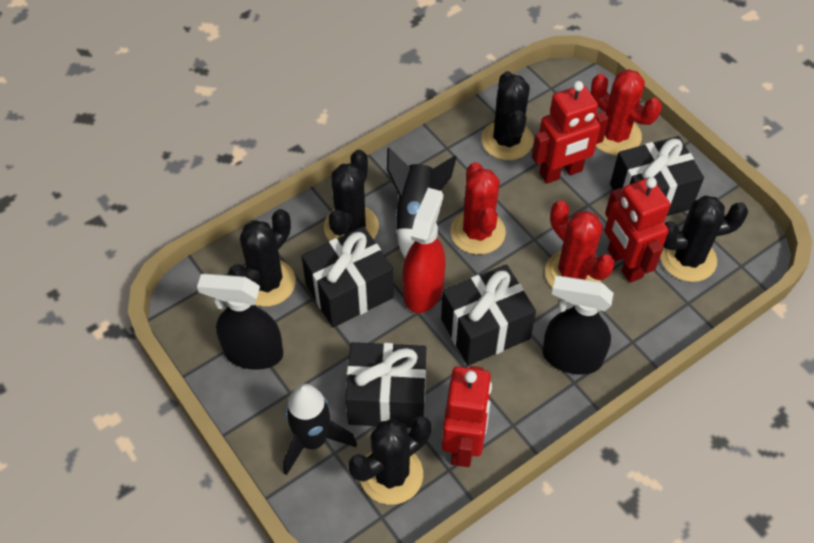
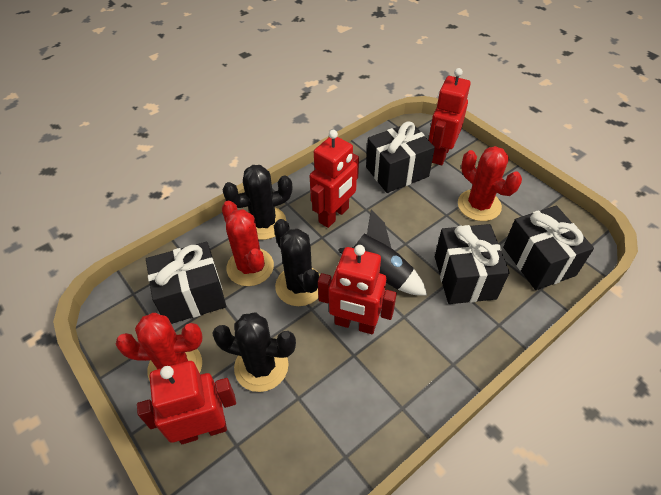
black cactus: 5 -> 3
black rocket: 2 -> 1
black spray bottle: 2 -> 0
red robot: 3 -> 4
red spray bottle: 1 -> 0

